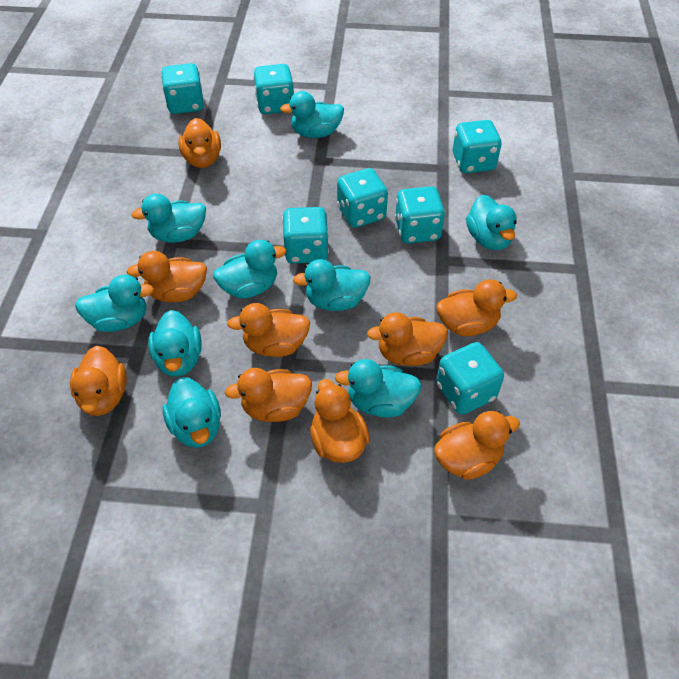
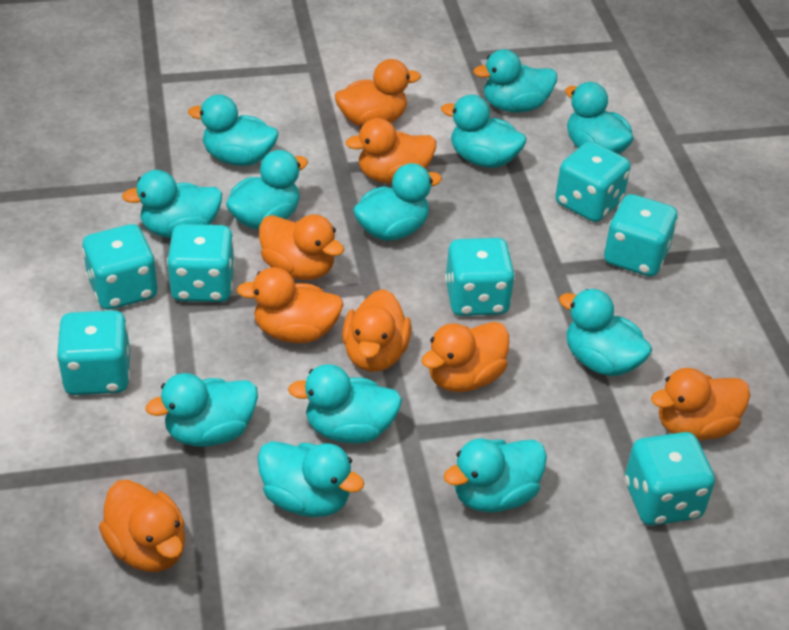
orange duck: 9 -> 8
turquoise duck: 9 -> 12

